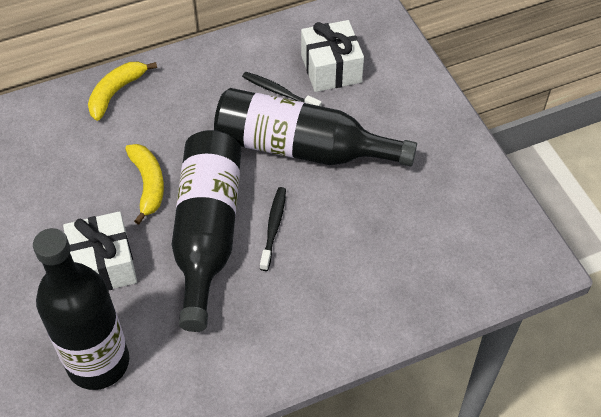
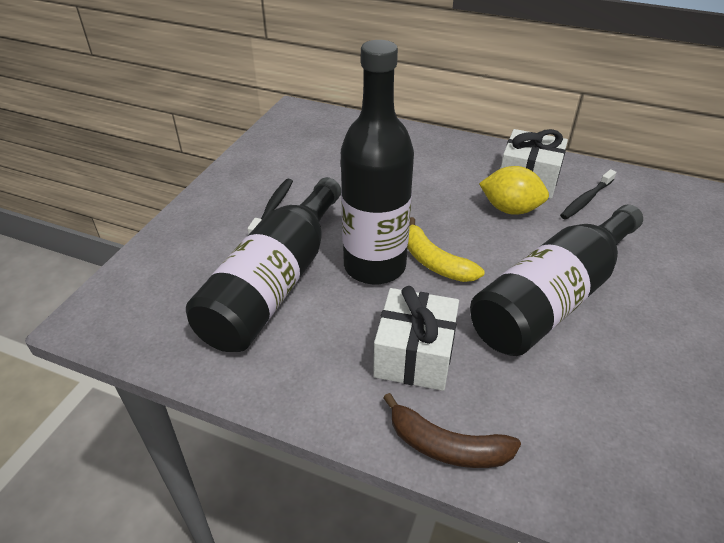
brown banana: 0 -> 1
yellow banana: 2 -> 1
yellow lemon: 0 -> 1

